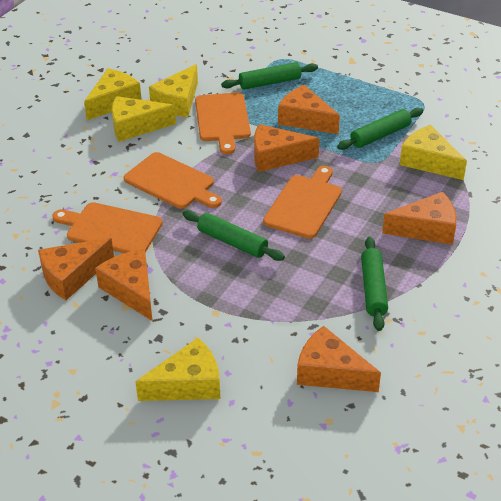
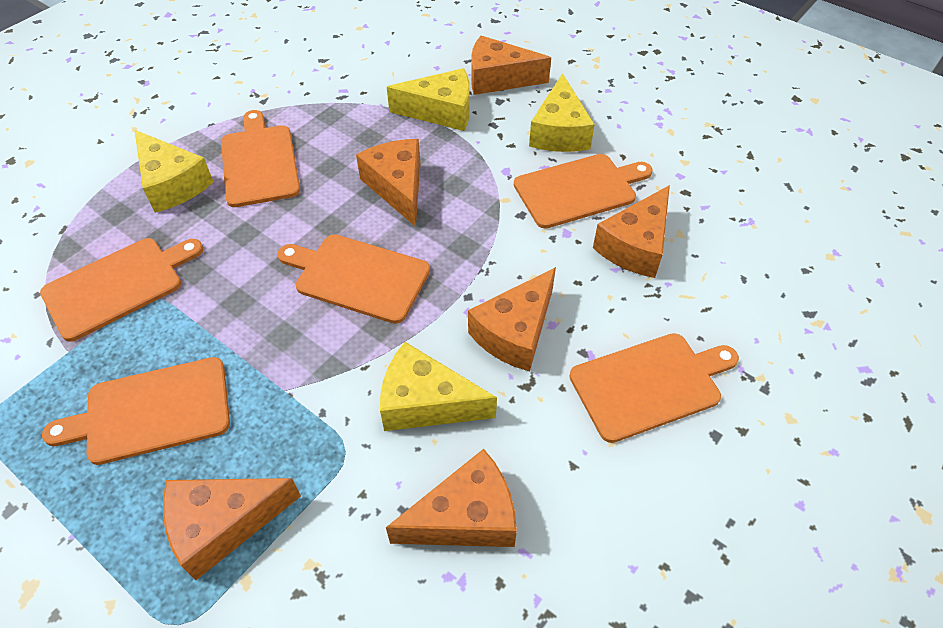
green rolling pin: 4 -> 0
orange cutting board: 4 -> 6
yellow cheese: 5 -> 4

